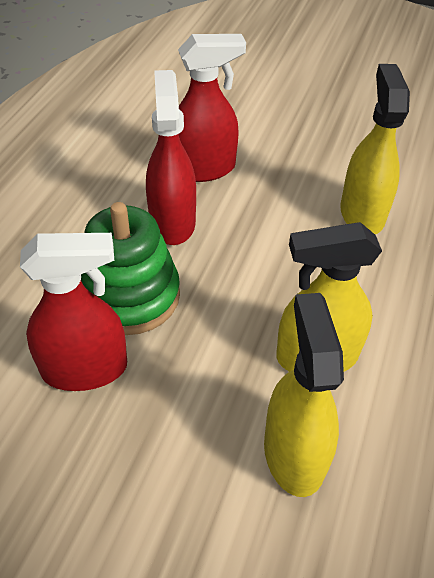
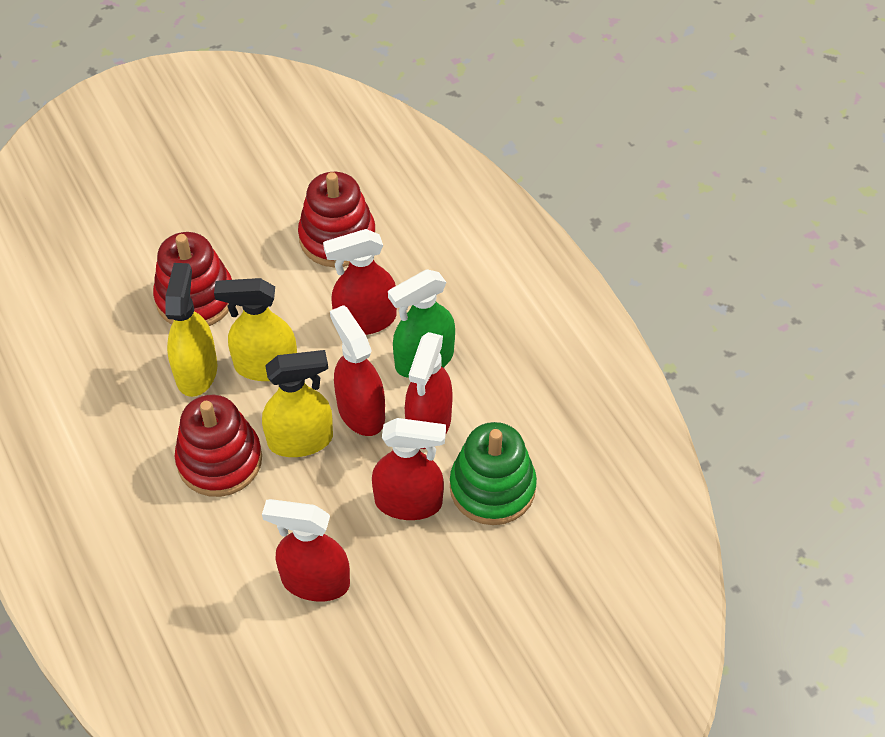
green spray bottle: 0 -> 1
red spray bottle: 3 -> 5
red stacking toy: 0 -> 3

